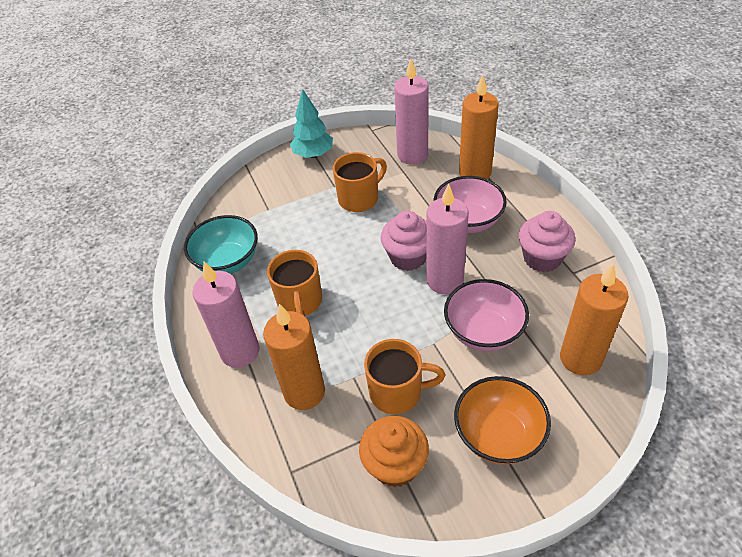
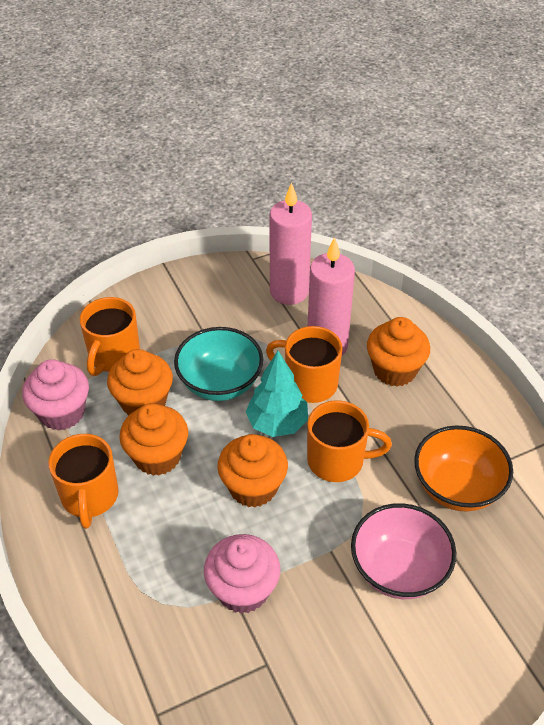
orange candle: 3 -> 0
orange cupcake: 1 -> 4
orange mug: 3 -> 4
pink bowl: 2 -> 1
pink candle: 3 -> 2

